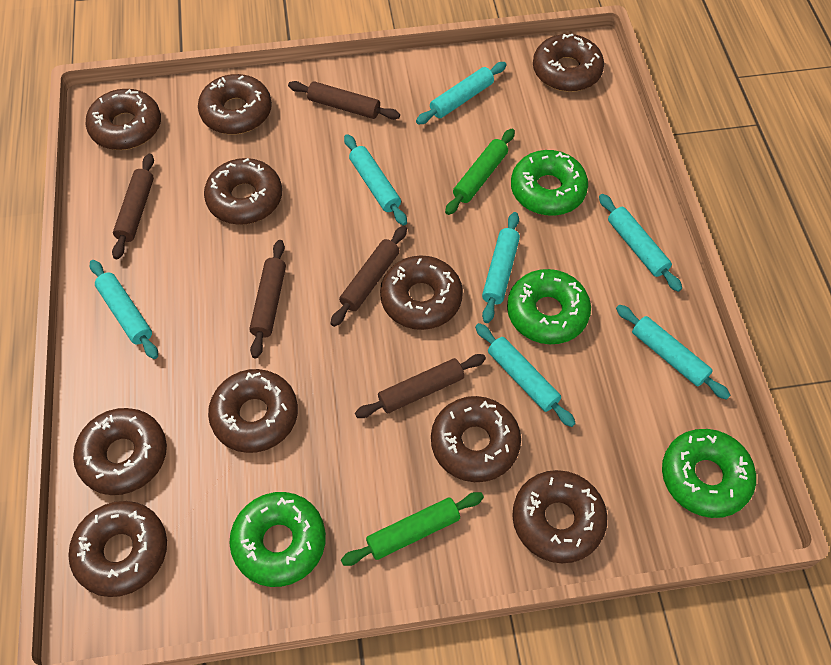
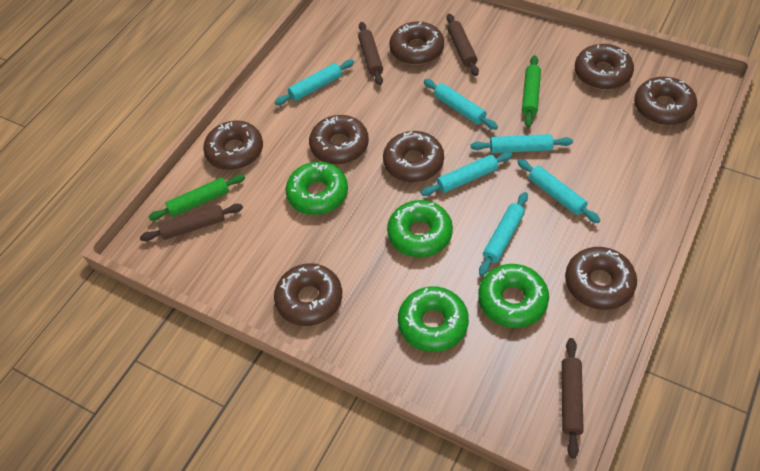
brown donut: 10 -> 8
brown rolling pin: 5 -> 4
turquoise rolling pin: 7 -> 6

